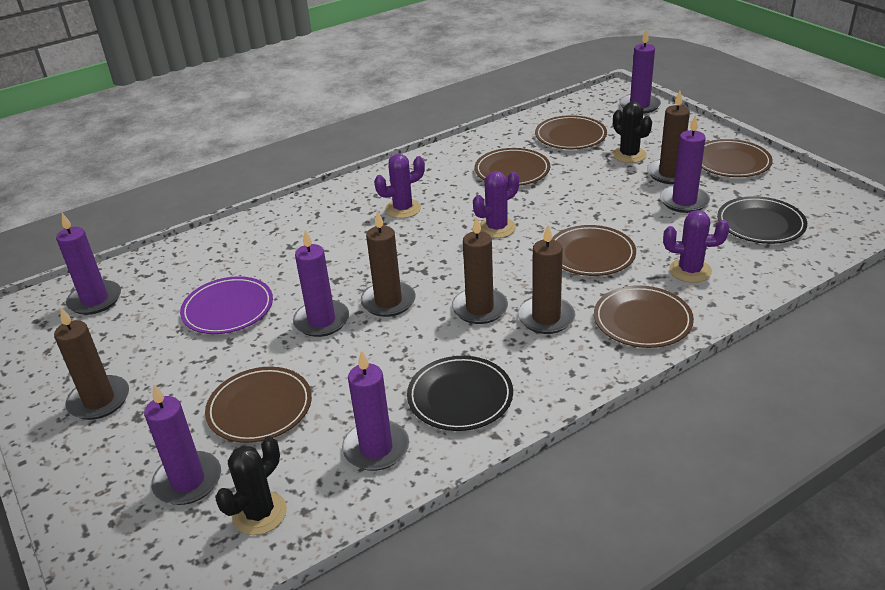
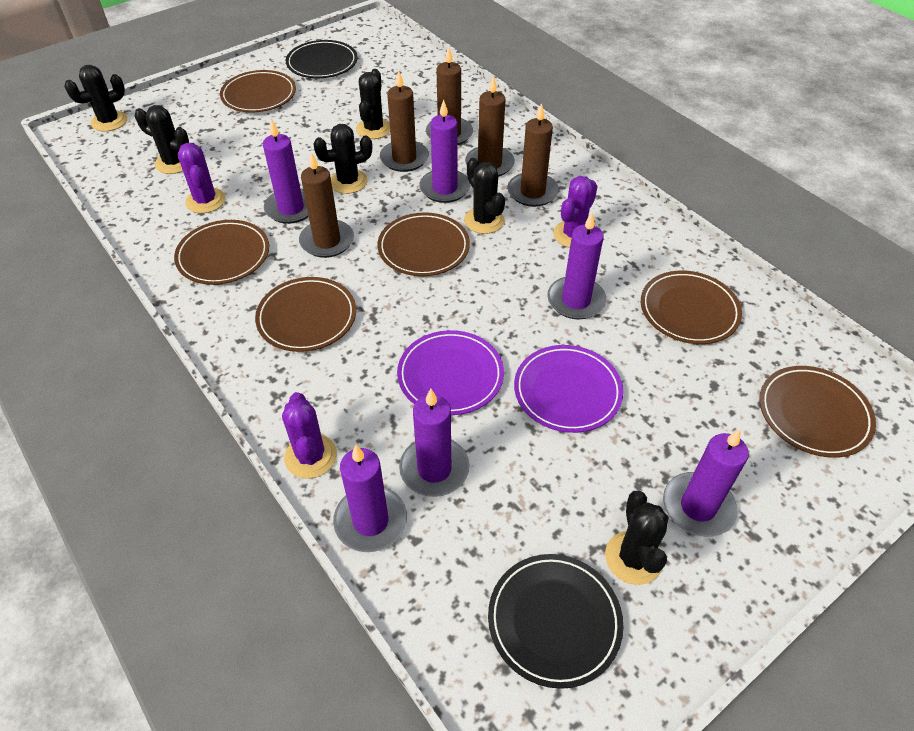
black cactus: 2 -> 6
purple plate: 1 -> 2

